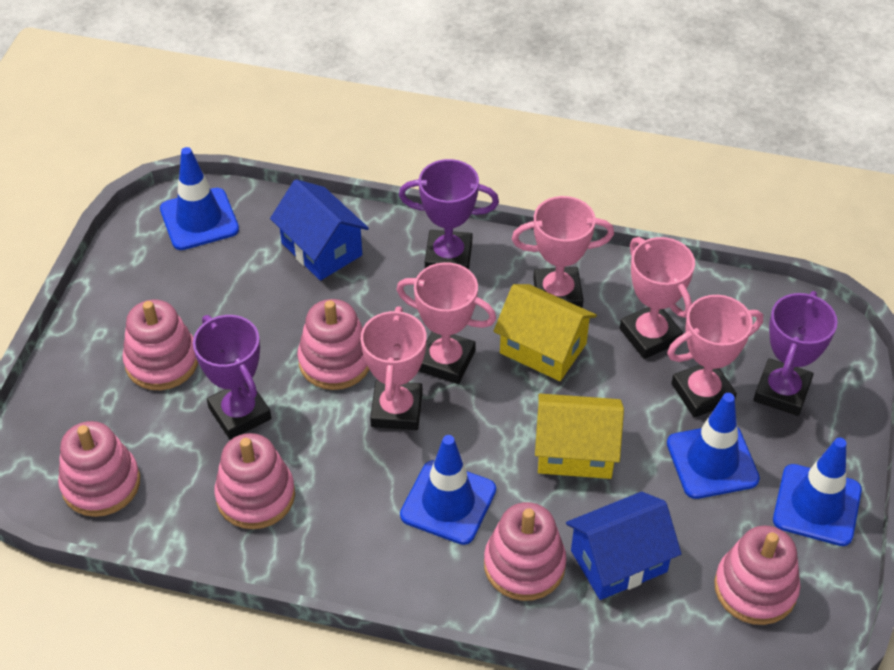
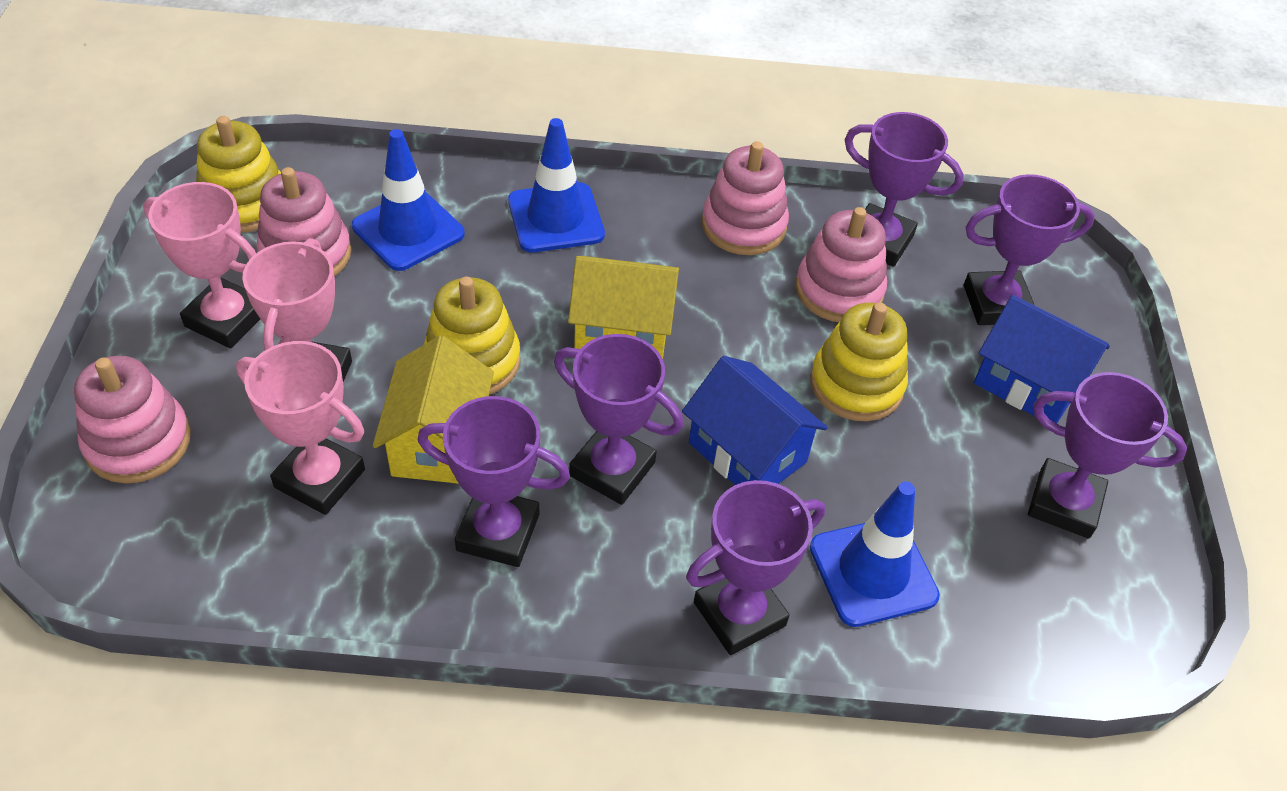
blue traffic cone: 4 -> 3
pink stacking toy: 6 -> 4
pink trophy: 5 -> 3
purple trophy: 3 -> 6
yellow stacking toy: 0 -> 3

